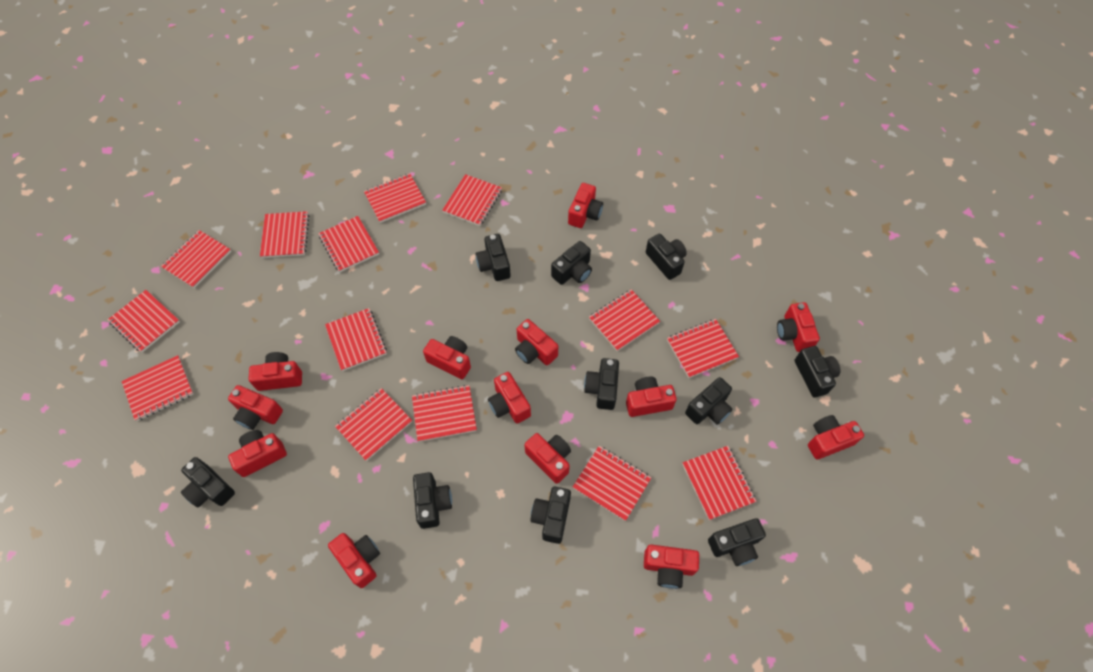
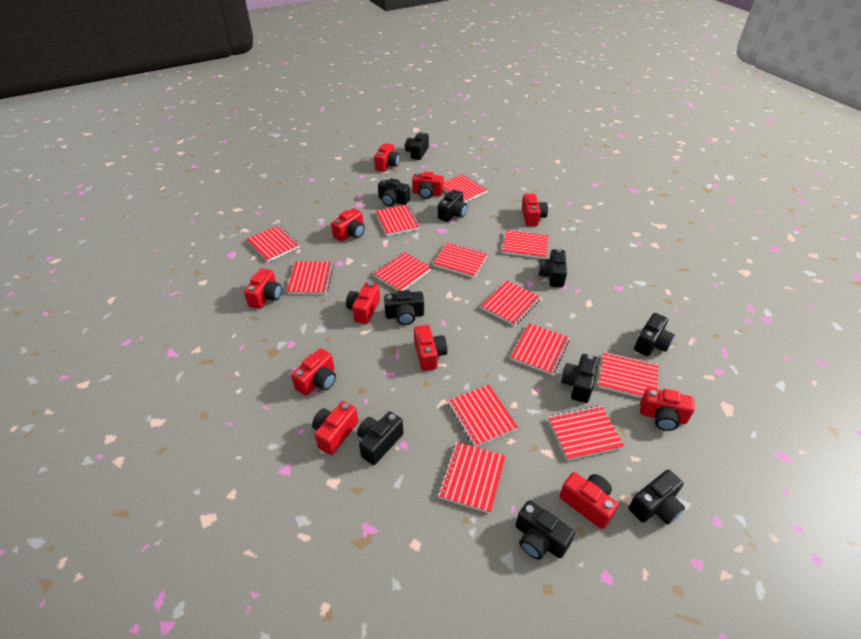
red camera: 13 -> 11
red notebook: 14 -> 13

